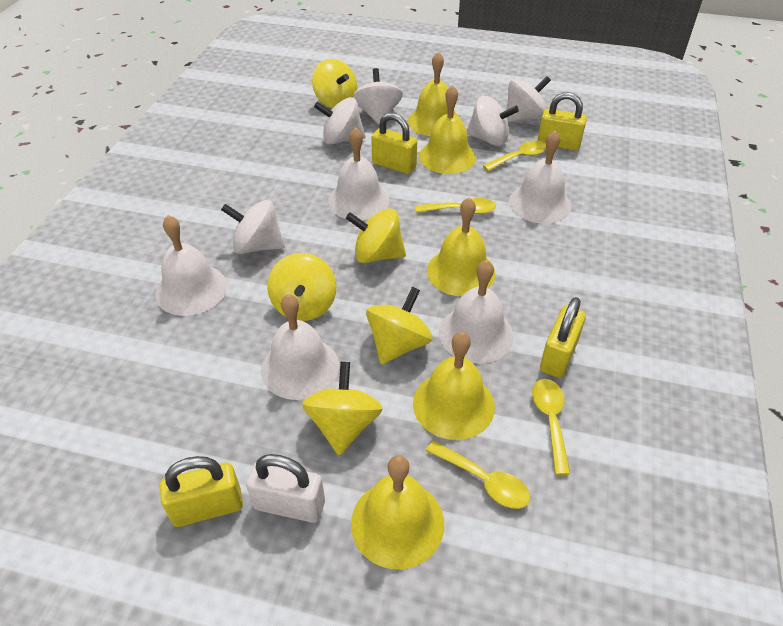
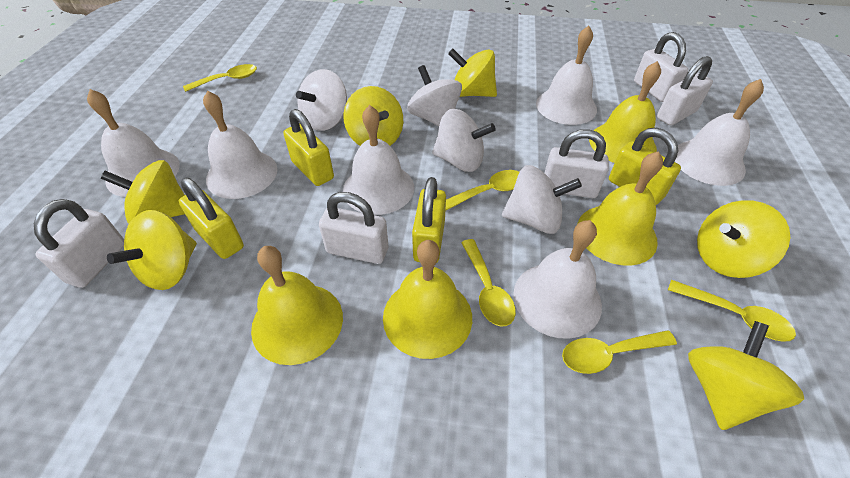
white bell: 5 -> 6
white padlock: 1 -> 5
white spinning top: 5 -> 4
yellow bell: 5 -> 4
yellow spinning top: 5 -> 6
yellow spoon: 4 -> 5

